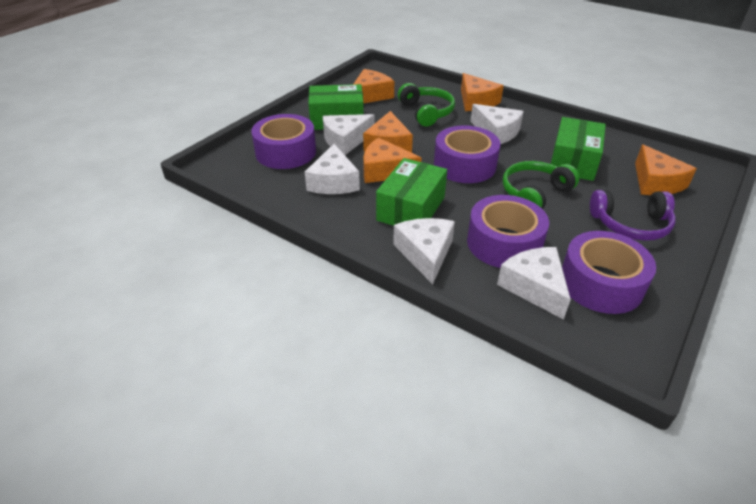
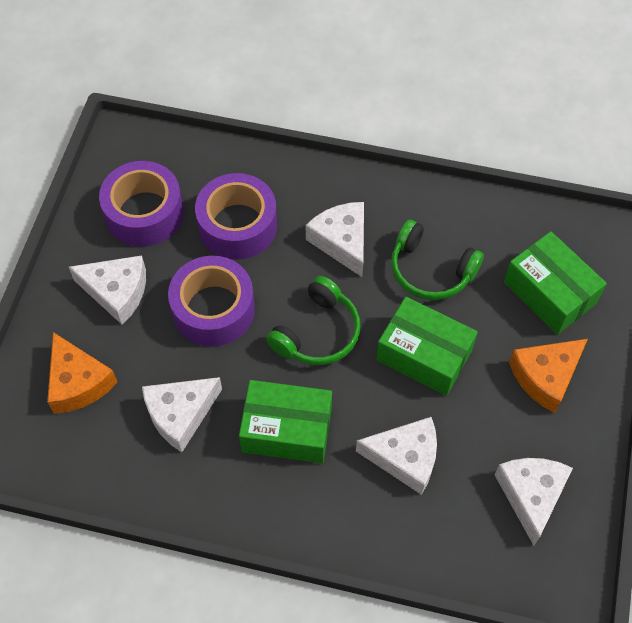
orange cheese: 5 -> 2
purple headphones: 1 -> 0
purple tape: 4 -> 3

